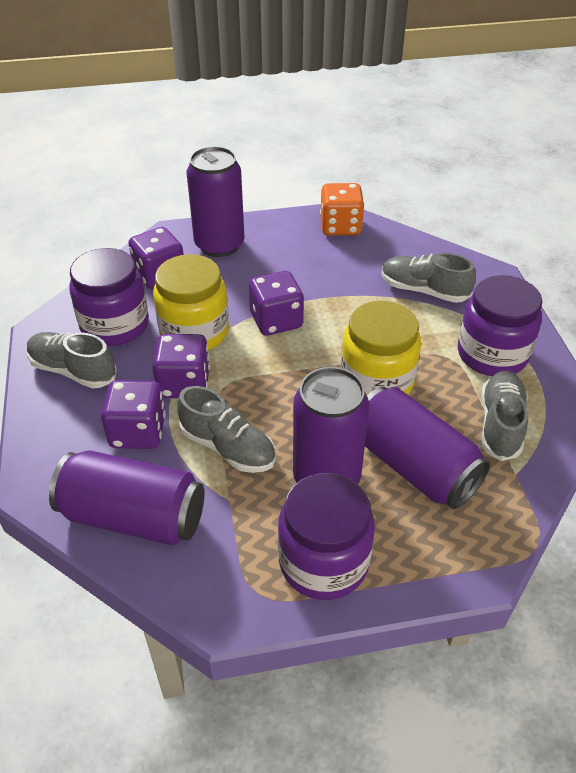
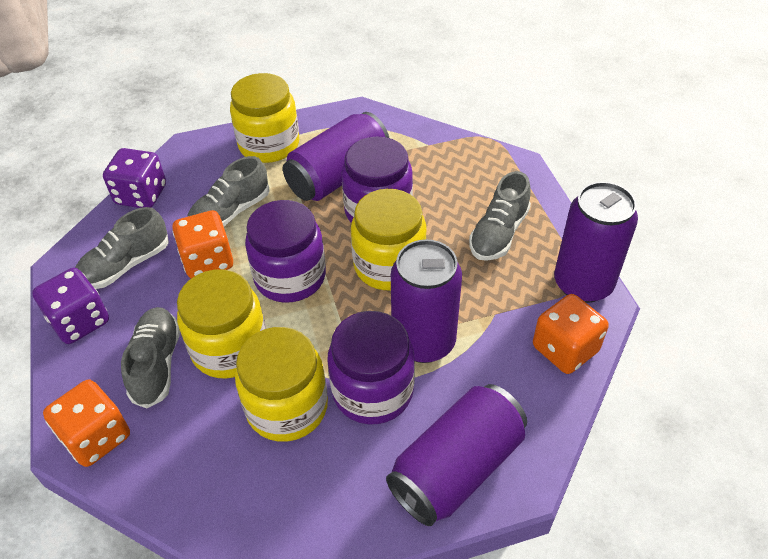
orange dice: 1 -> 3
purple dice: 4 -> 2
yellow jar: 2 -> 4

